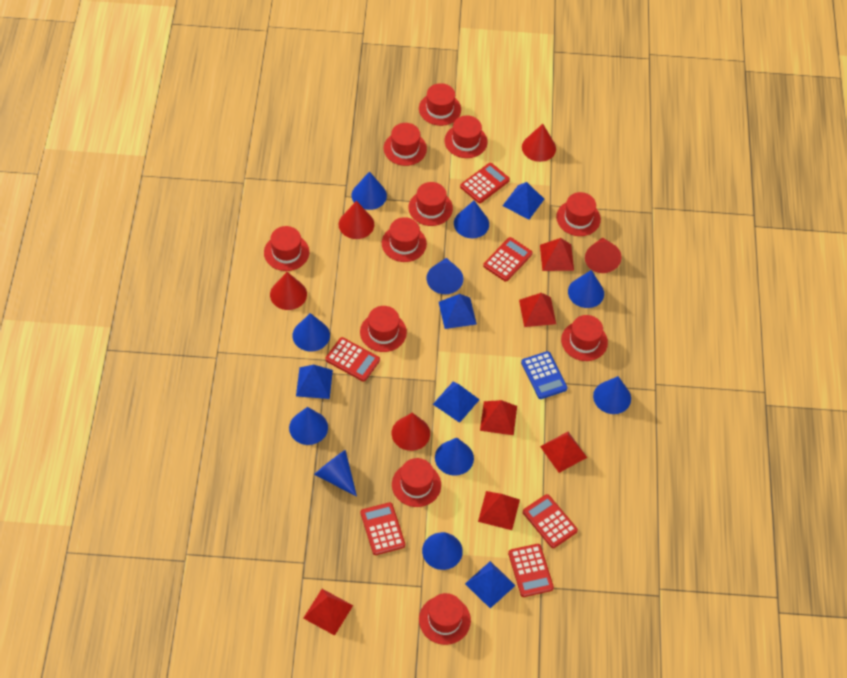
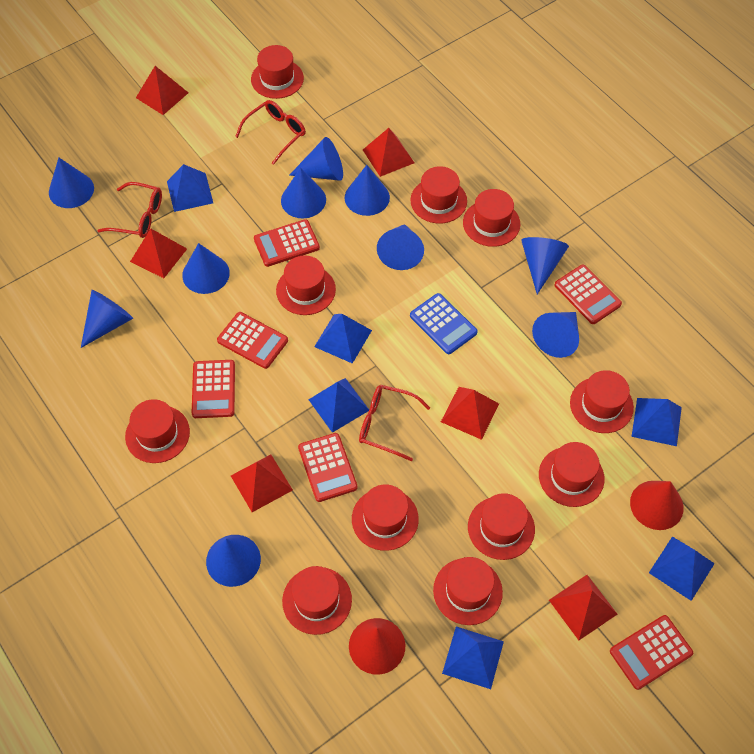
blue pyramid: 5 -> 6
red cone: 5 -> 2
red glasses: 0 -> 3

